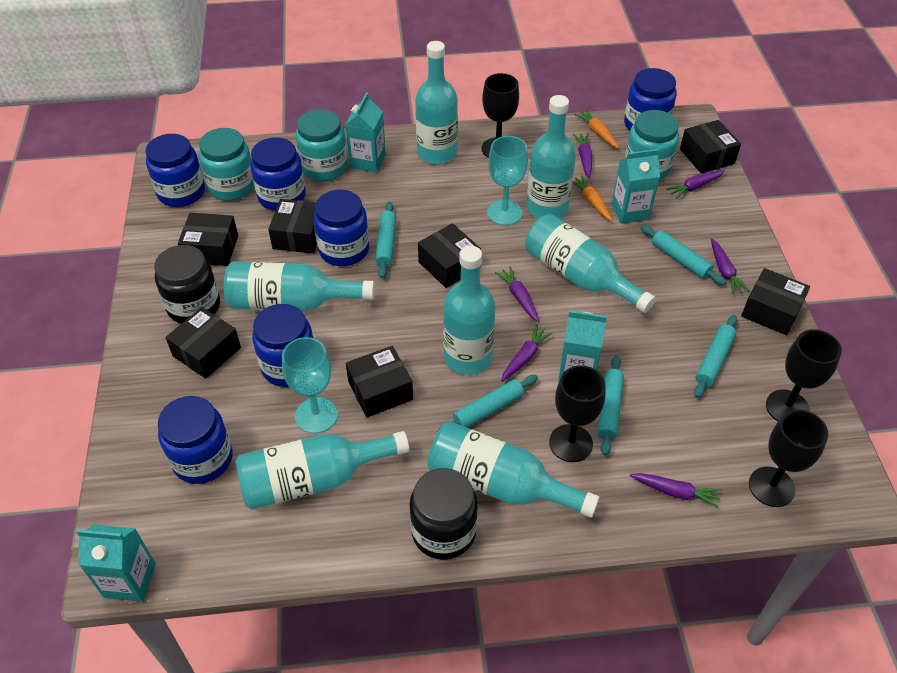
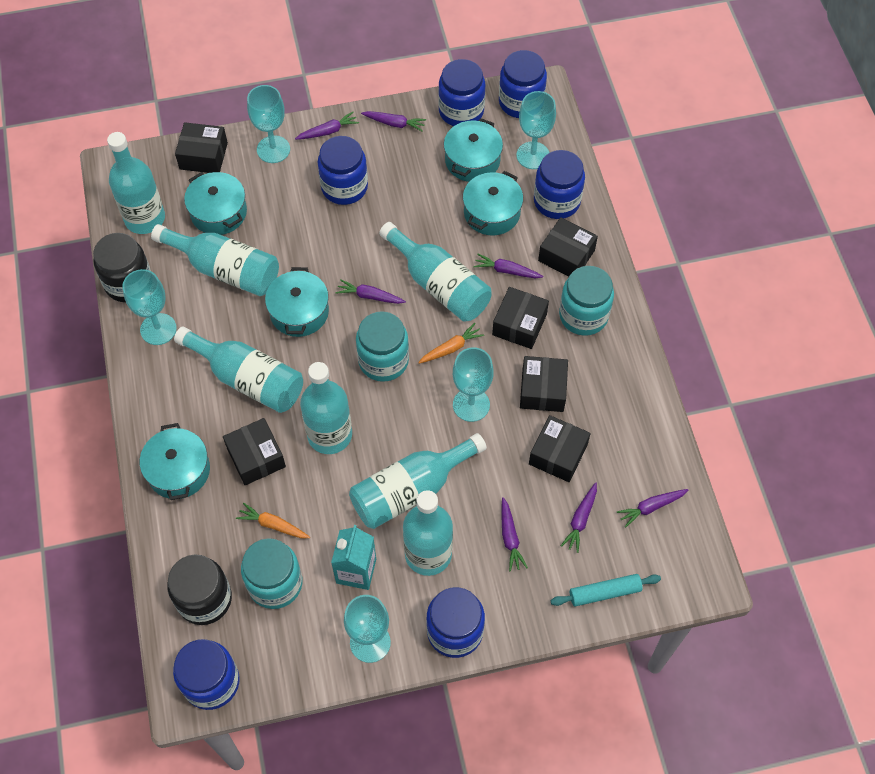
black box: 7 -> 6
black goblet: 4 -> 0
purple carrot: 6 -> 7
turquoise carton: 4 -> 1
turquoise goblet: 2 -> 5
turquoise pot: 0 -> 5
turquoise rolling pin: 5 -> 1

